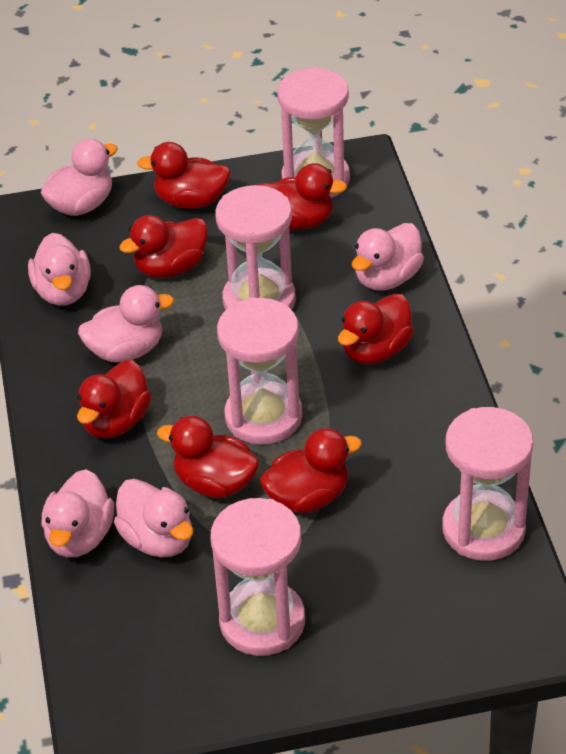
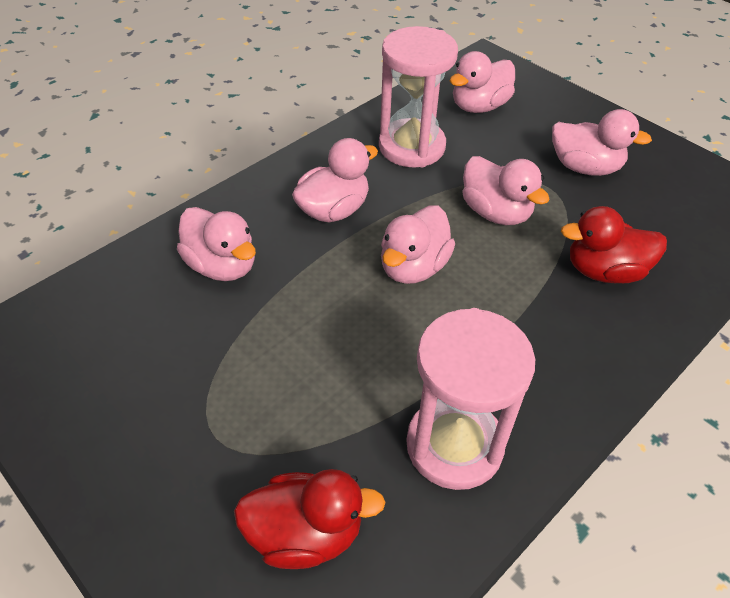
pink hourglass: 5 -> 2
red duck: 7 -> 2

